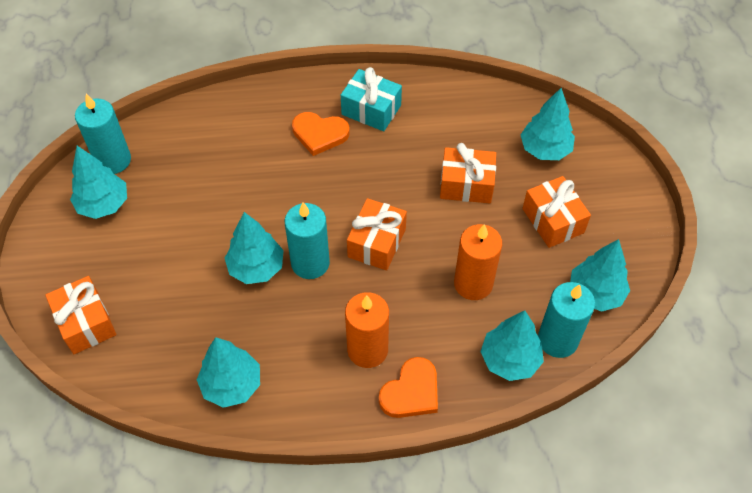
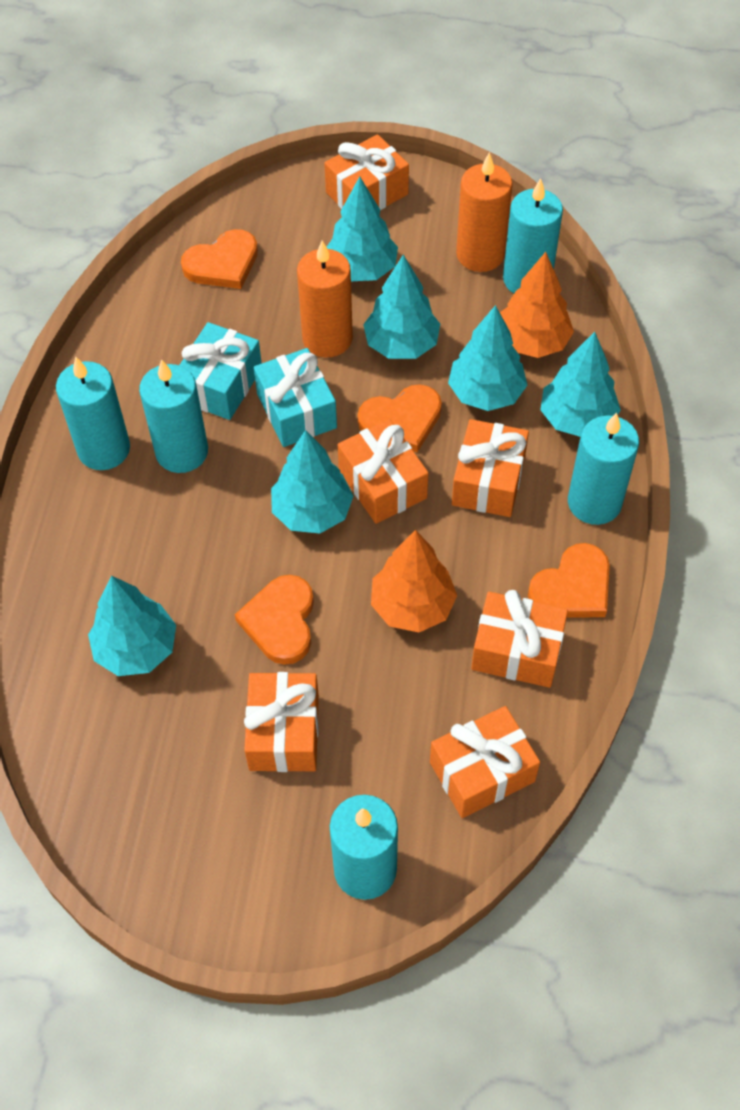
orange gift: 4 -> 6
orange heart: 2 -> 4
orange tree: 0 -> 2
turquoise candle: 3 -> 5
turquoise gift: 1 -> 2

